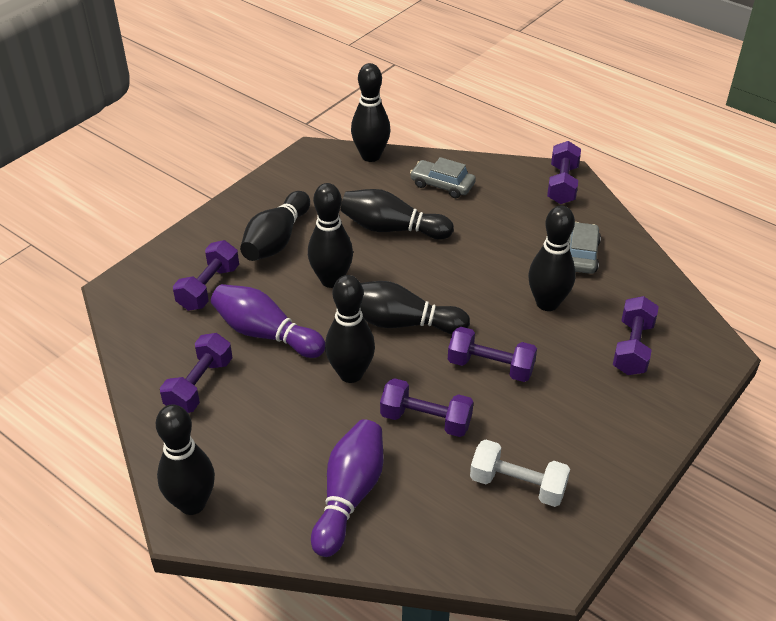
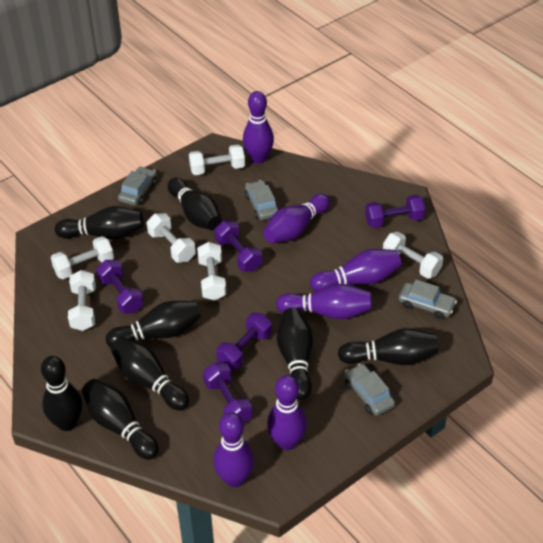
grey car: 2 -> 4
purple bowling pin: 2 -> 6
purple dumbbell: 6 -> 5
white dumbbell: 1 -> 6

